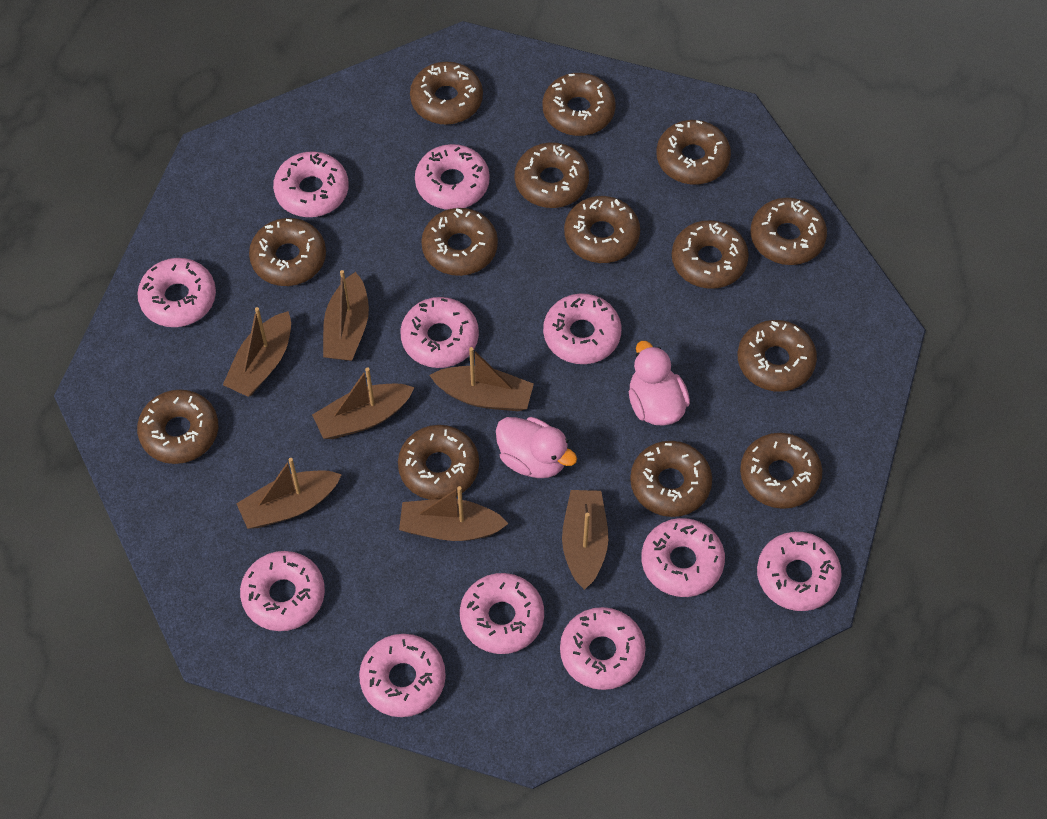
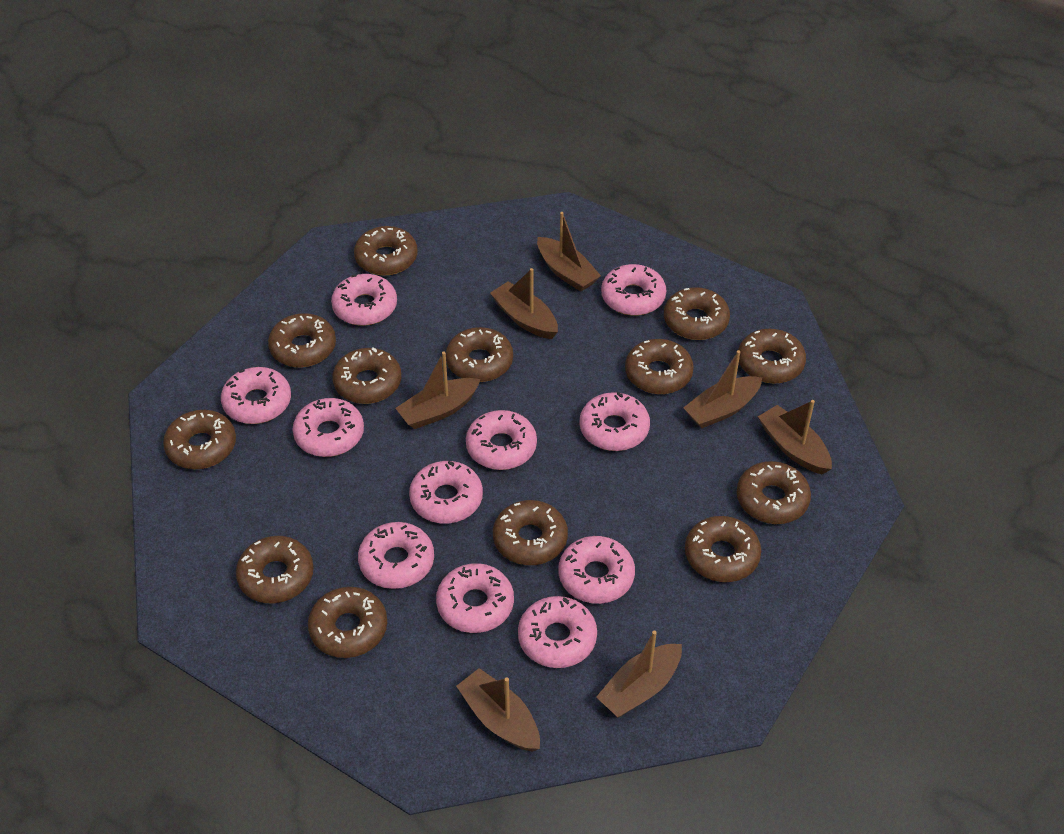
brown donut: 14 -> 13
pink duck: 2 -> 0

